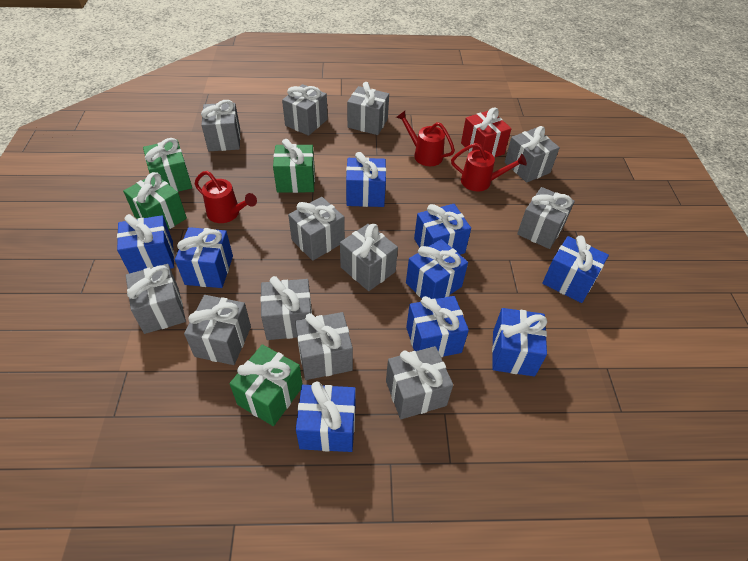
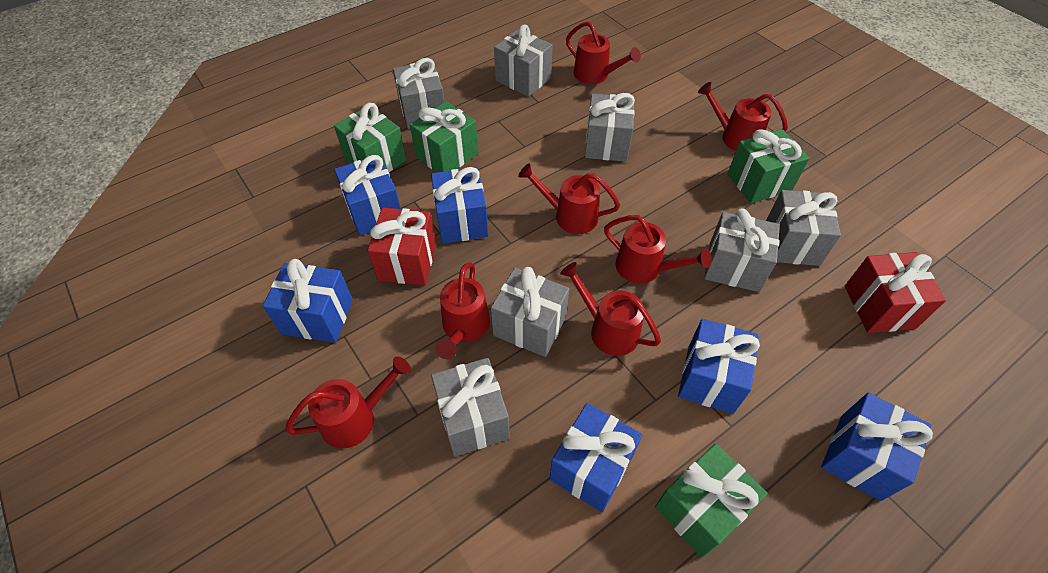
blue gift: 9 -> 6
grey gift: 12 -> 7
red gift: 1 -> 2
red watering can: 3 -> 7

